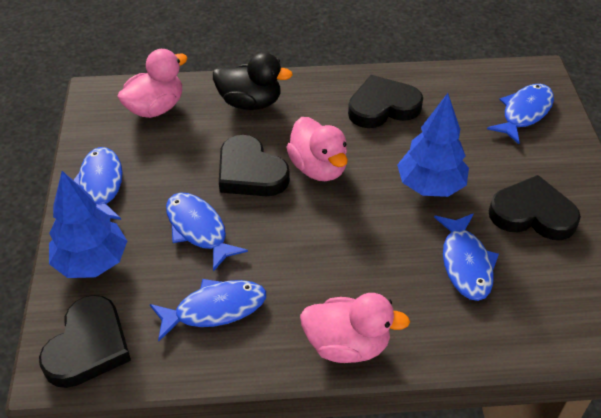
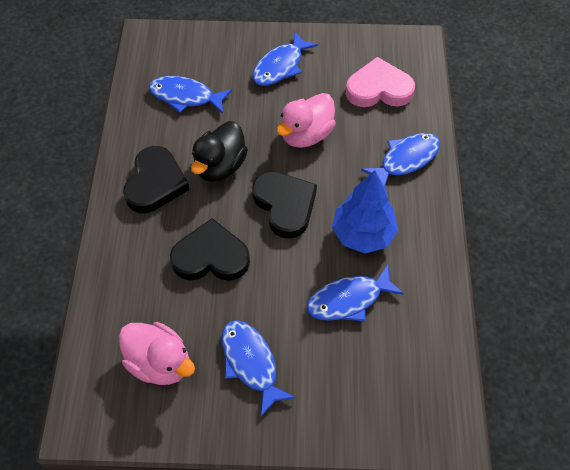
black heart: 4 -> 3
blue tree: 2 -> 1
pink duck: 3 -> 2
pink heart: 0 -> 1

